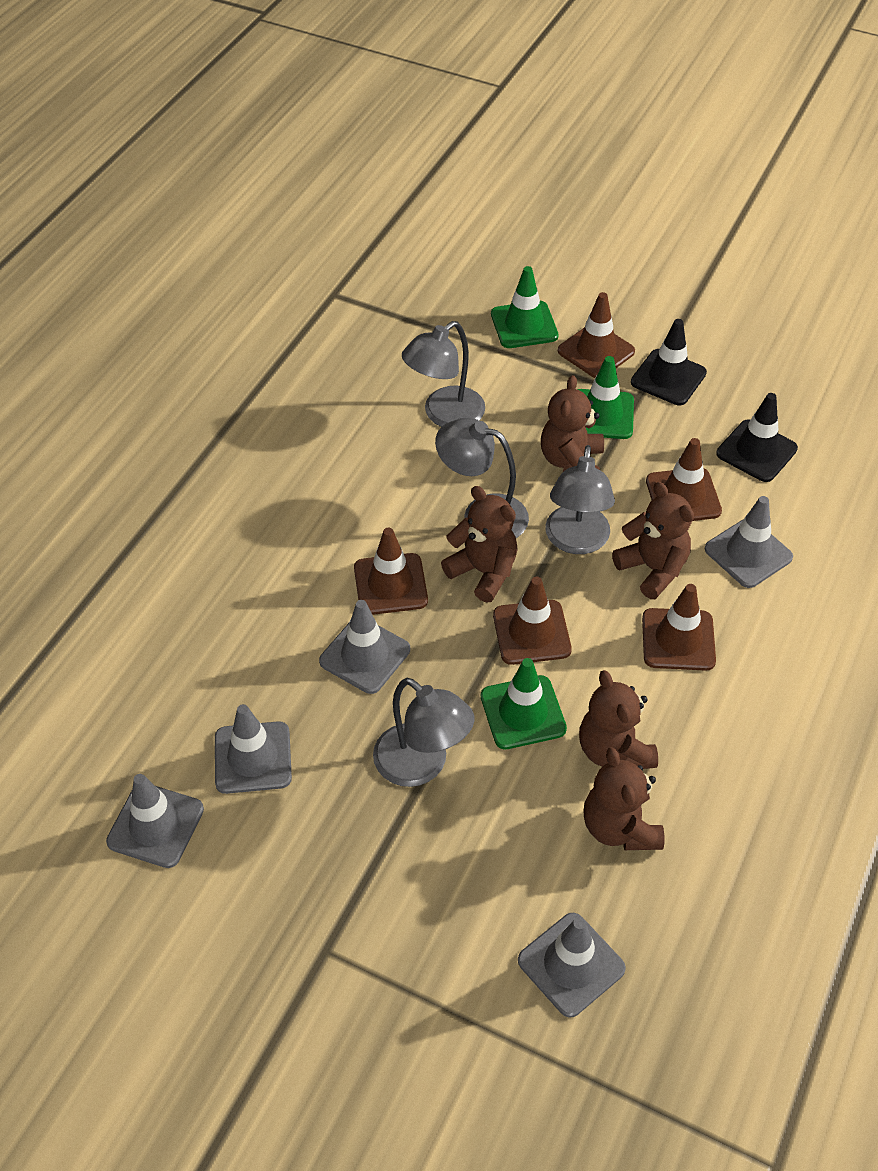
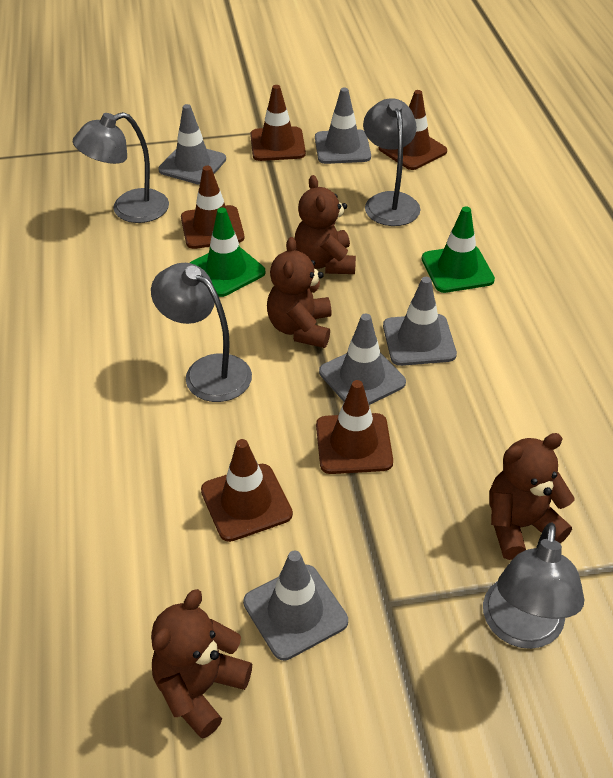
black traffic cone: 2 -> 0
brown teddy bear: 5 -> 4
green traffic cone: 3 -> 2

